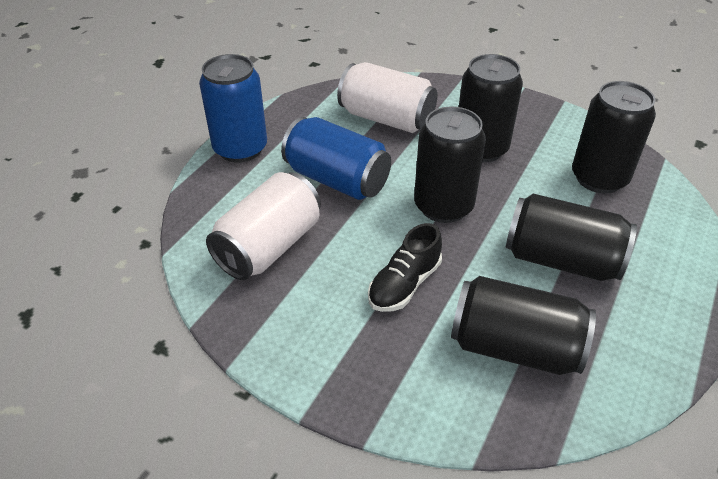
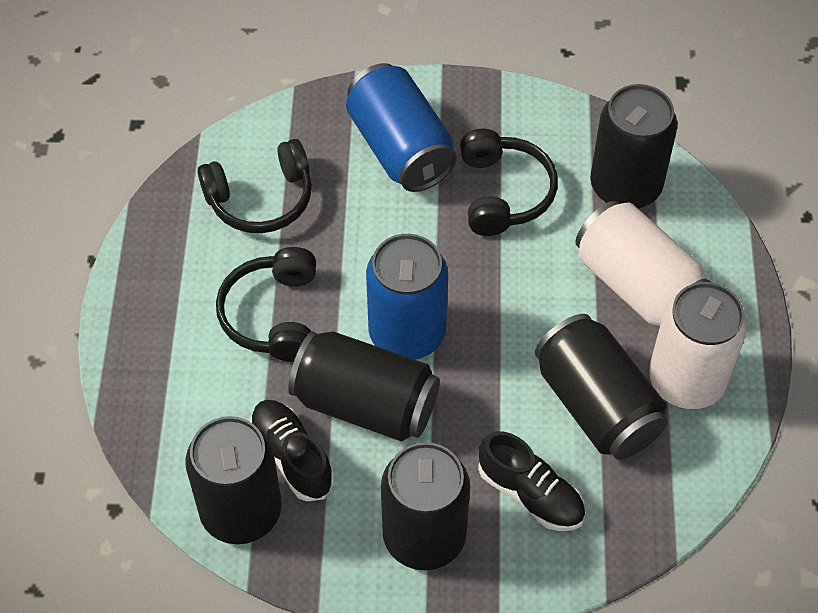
black headphones: 0 -> 3
black shoe: 1 -> 2

